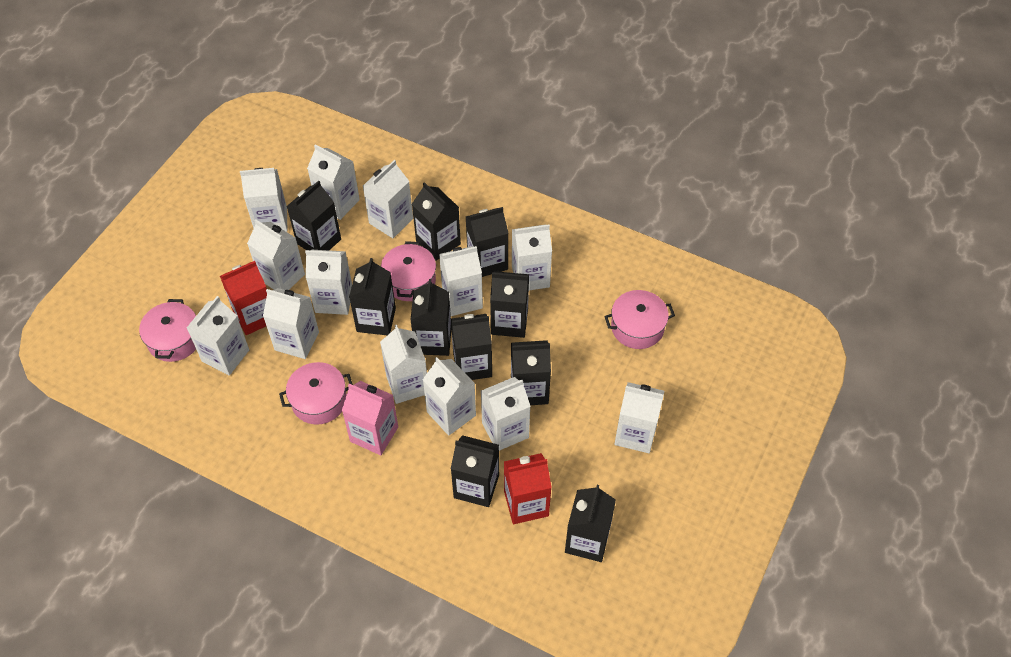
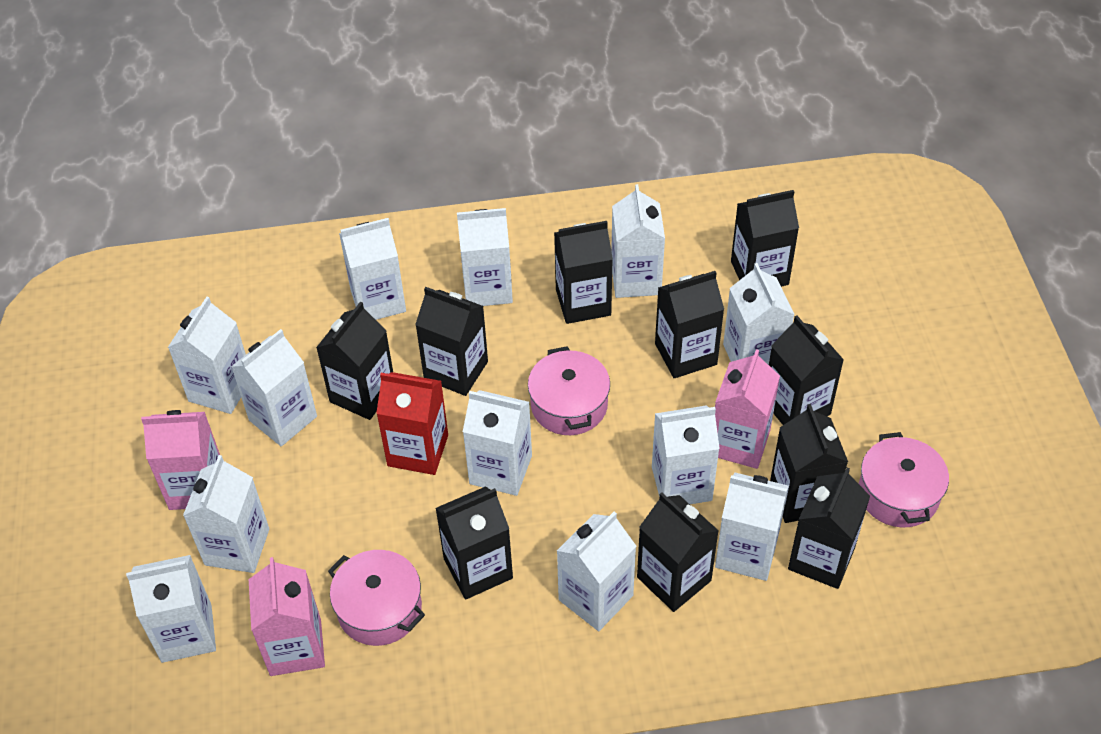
pink carton: 1 -> 3
pink pot: 4 -> 3
red carton: 2 -> 1
white carton: 13 -> 12

